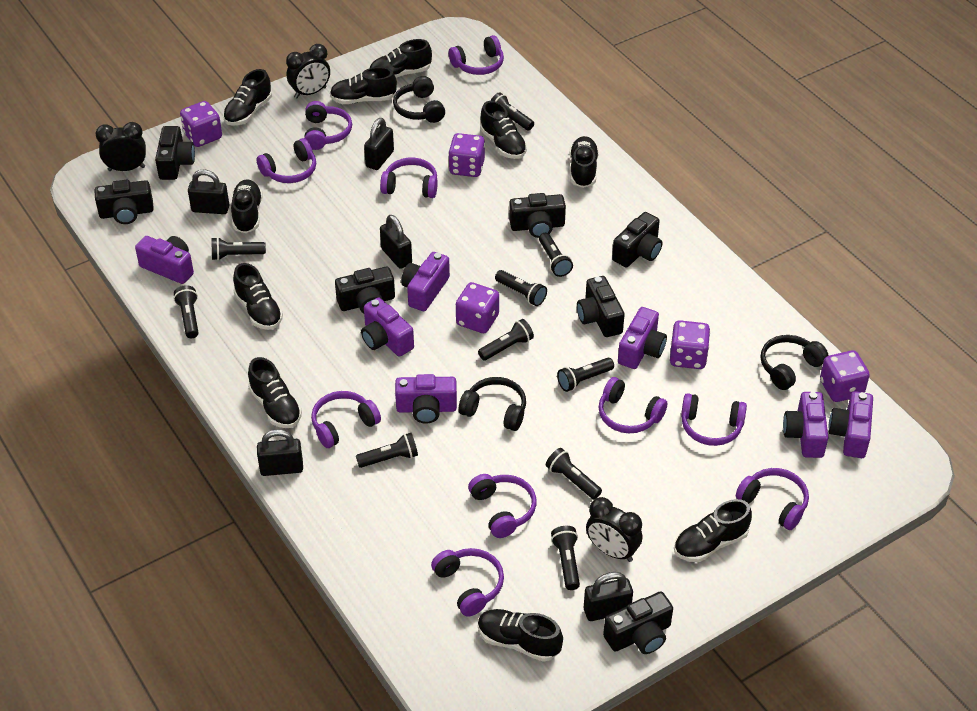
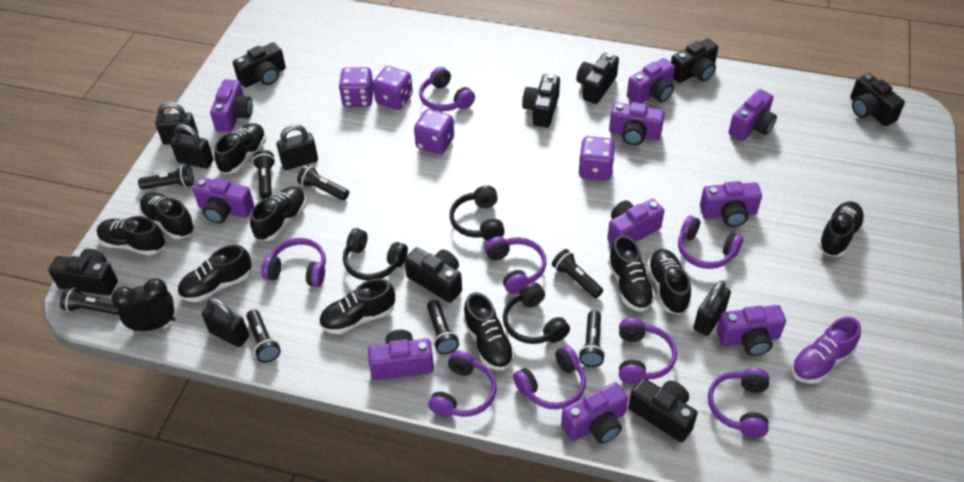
black camera: 7 -> 8
black clock: 3 -> 1
black flashlight: 10 -> 8
purple camera: 7 -> 10
purple dice: 5 -> 4
purple headphones: 10 -> 8
purple shoe: 0 -> 1

